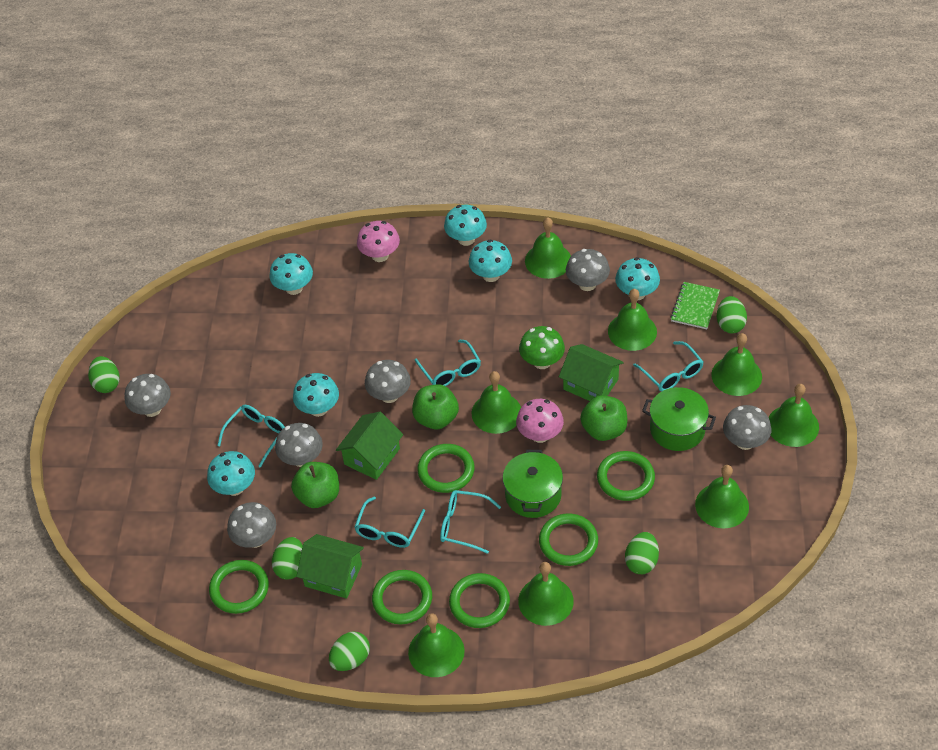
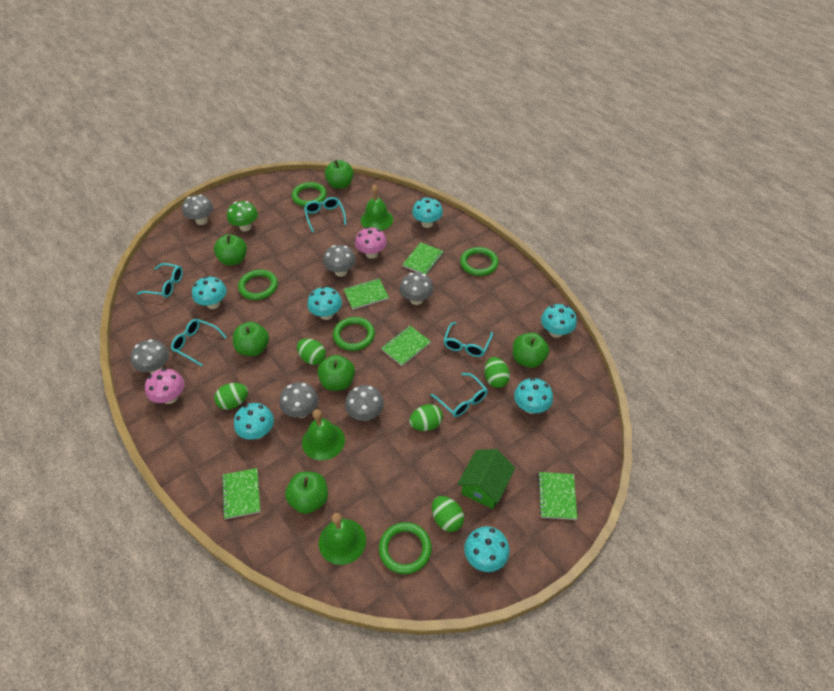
green apple: 3 -> 6
green bell: 8 -> 3
green house: 3 -> 1
green notebook: 1 -> 5
green pot: 2 -> 0
green ring: 6 -> 5
turquoise mushroom: 6 -> 7

